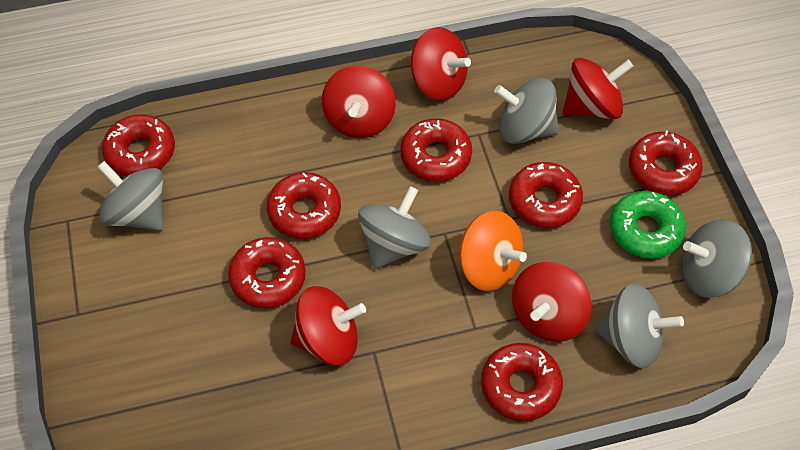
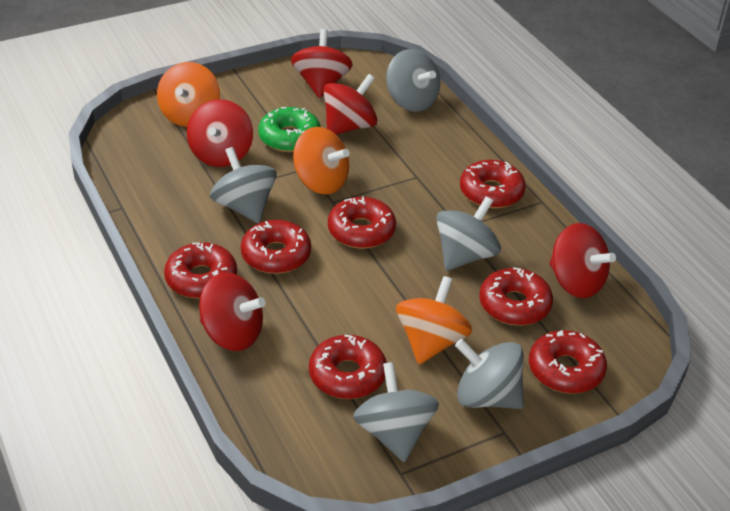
orange spinning top: 1 -> 3

